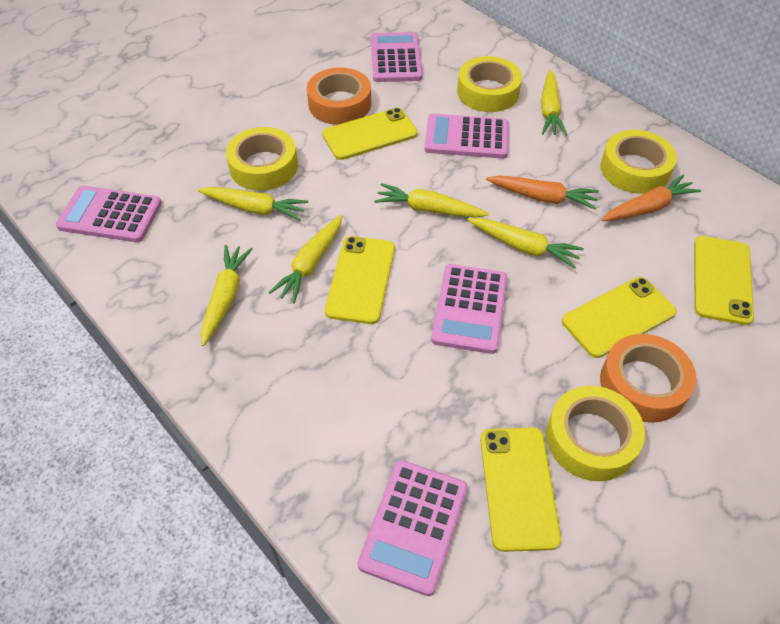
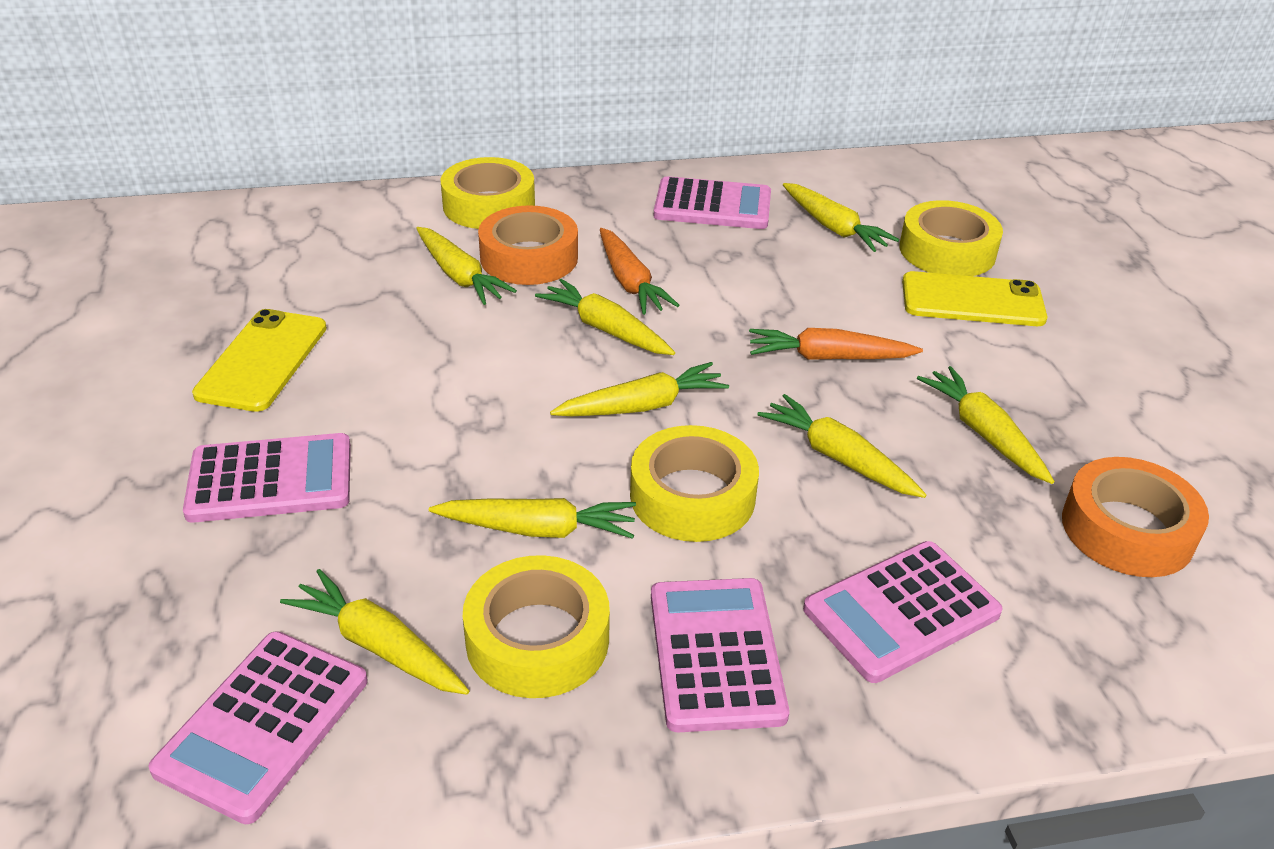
yellow carrot: 6 -> 8
yellow phone: 5 -> 2

